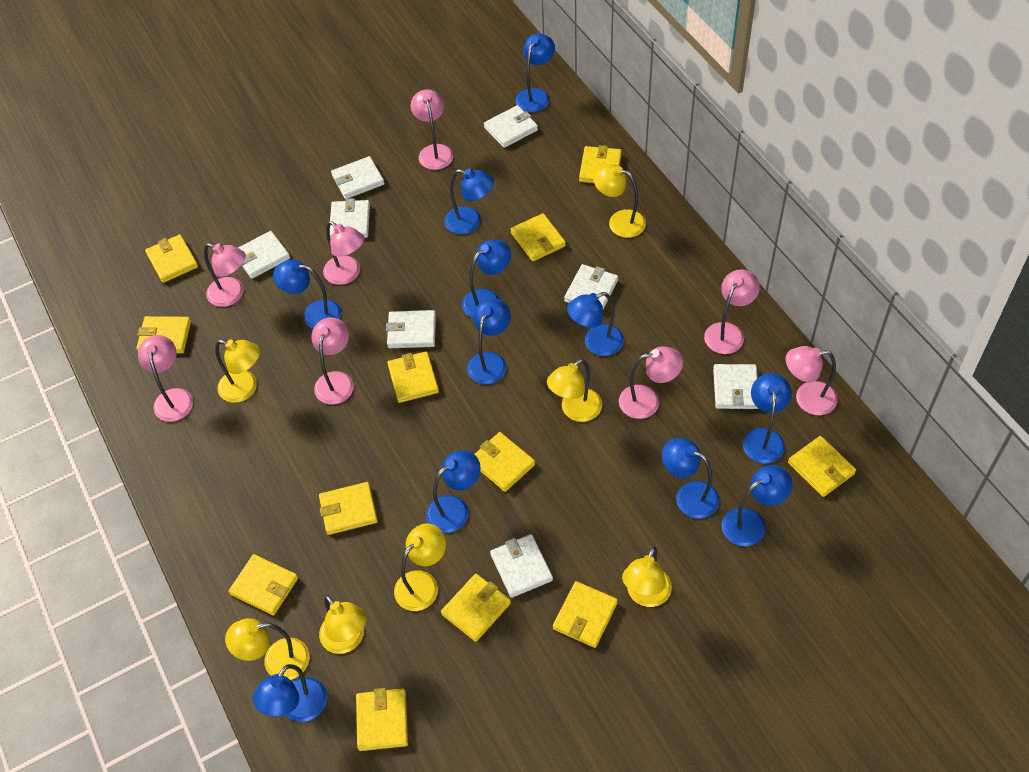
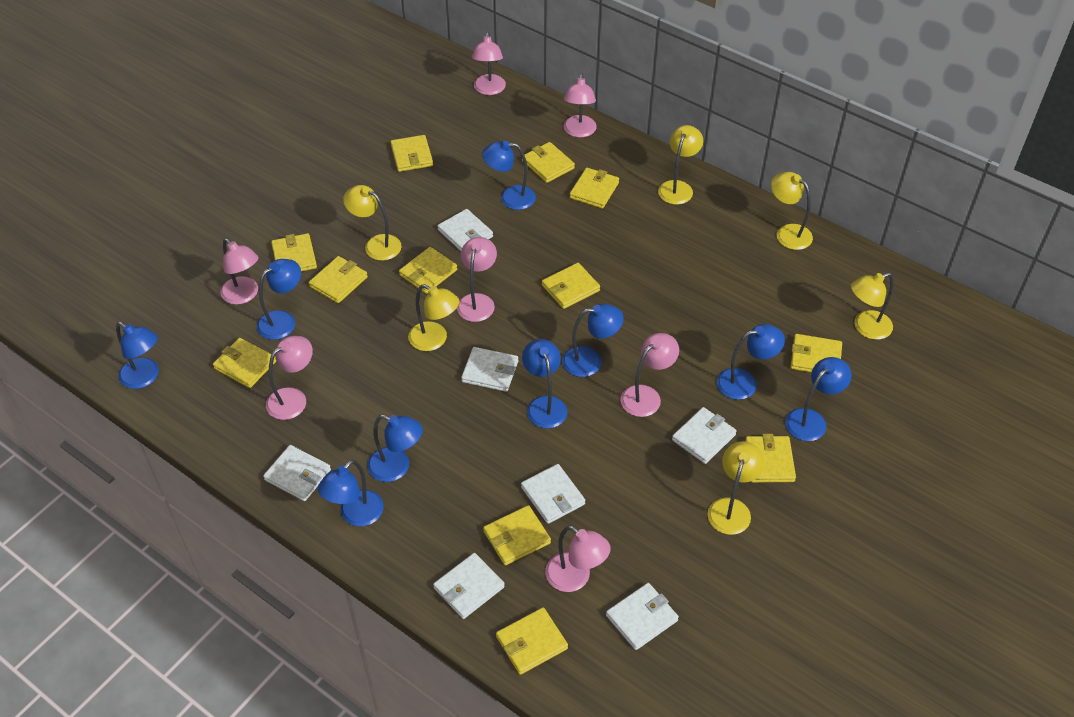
blue lamp: 11 -> 9
pink lamp: 8 -> 7
white wallet: 8 -> 7
yellow lamp: 7 -> 6

